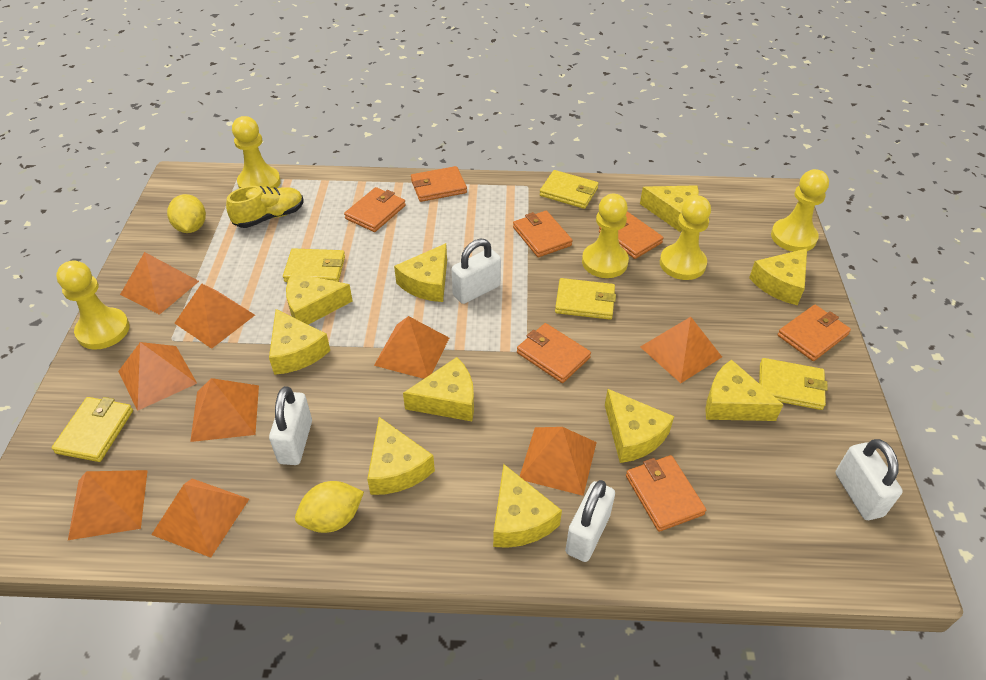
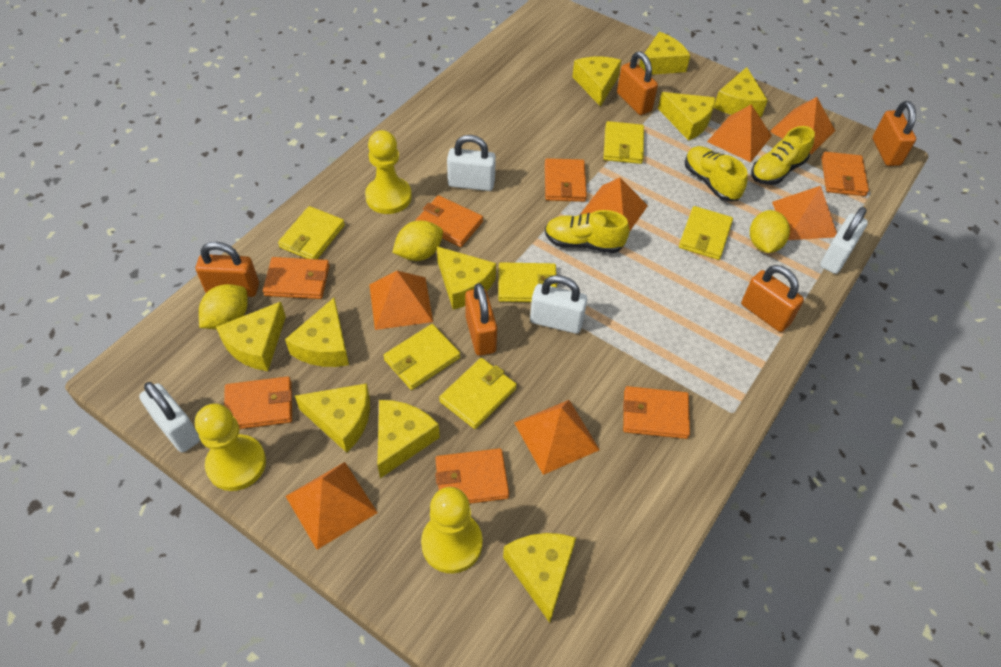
orange padlock: 0 -> 5
orange pyramid: 9 -> 7
yellow lemon: 2 -> 3
yellow pawn: 5 -> 3
yellow shoe: 1 -> 3
yellow wallet: 5 -> 6

